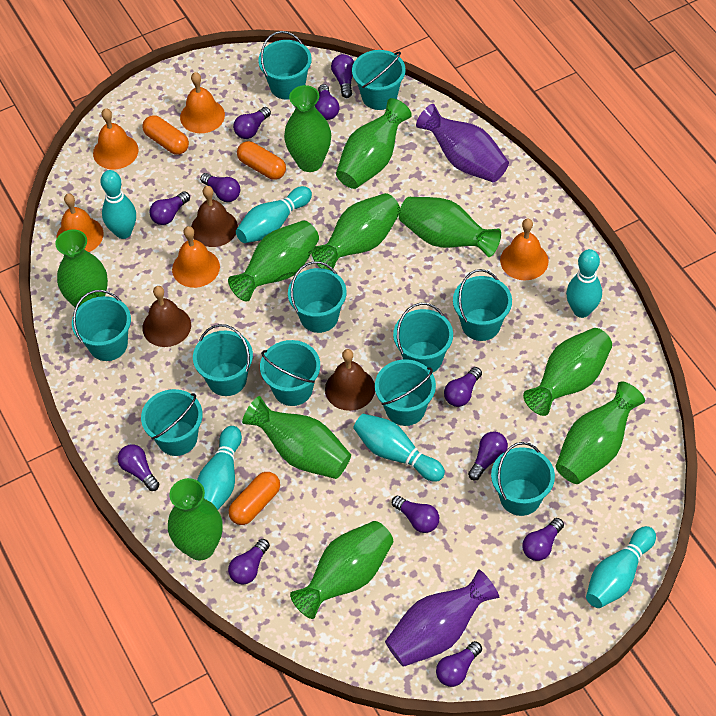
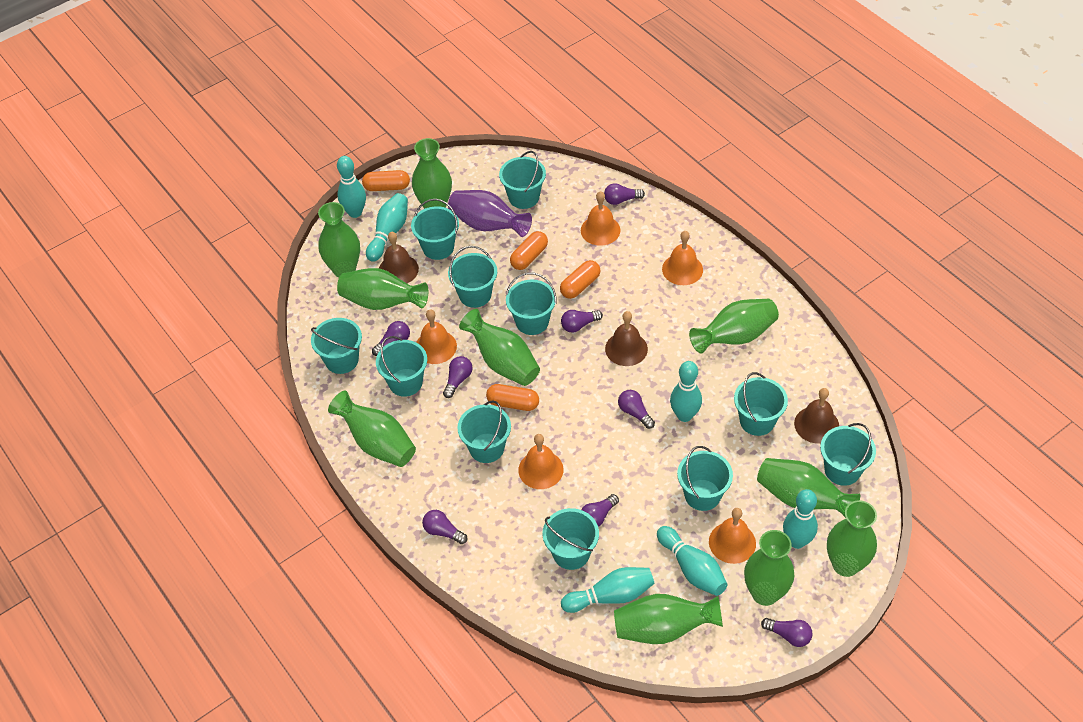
green vase: 11 -> 10
orange capsule: 3 -> 4
purple light bulb: 12 -> 8
purple vase: 2 -> 1

